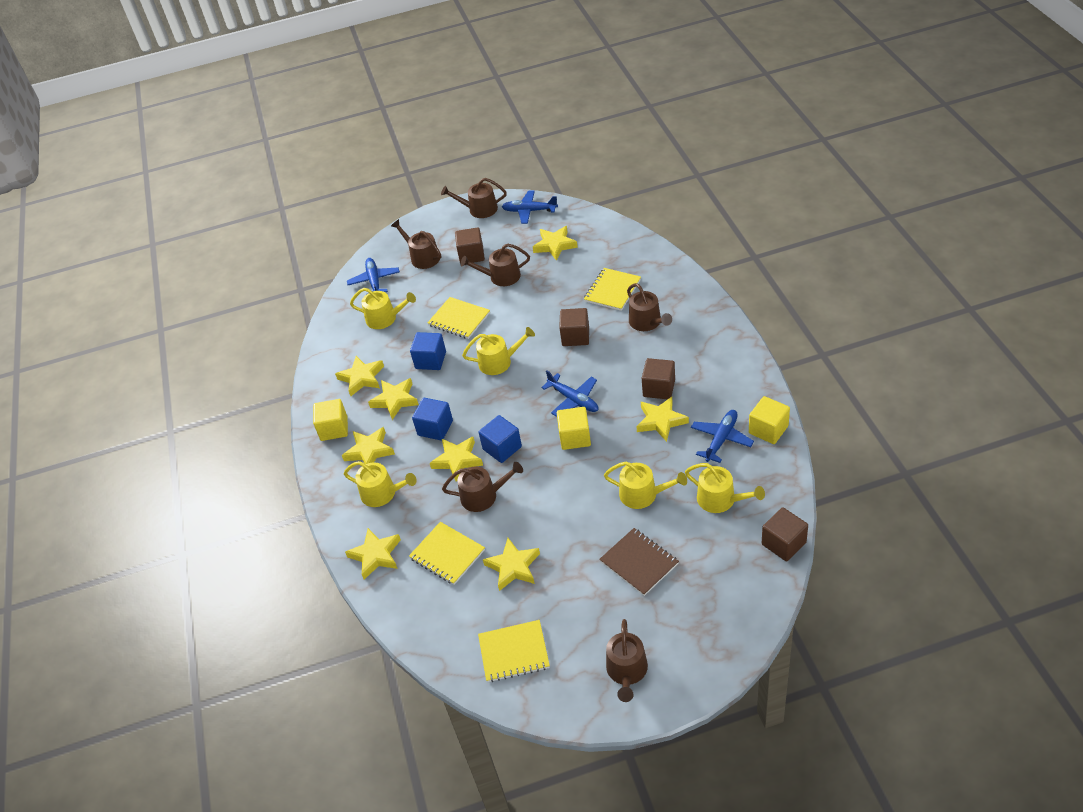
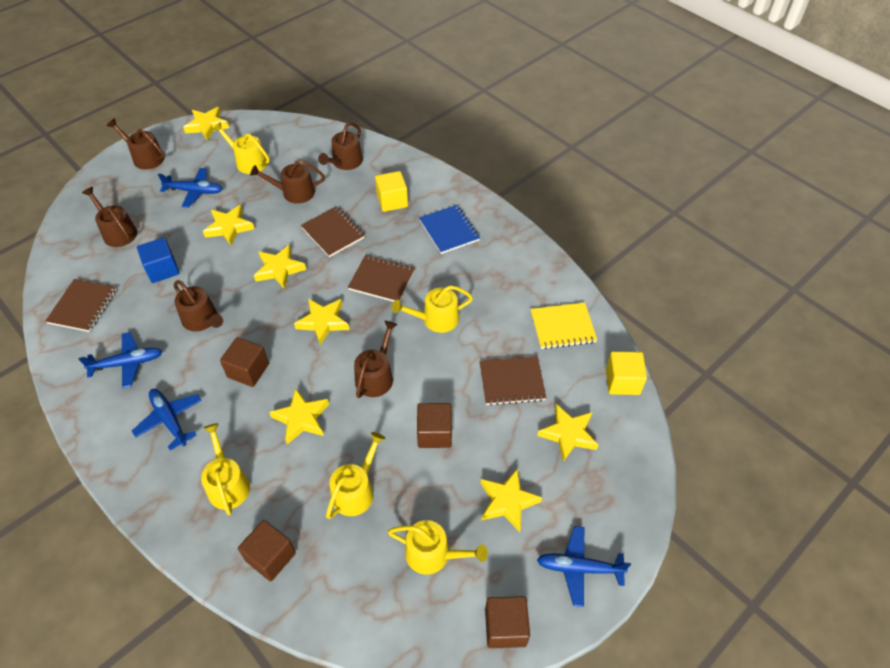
blue cube: 3 -> 1
blue notebook: 0 -> 1
brown notebook: 1 -> 4
yellow cube: 3 -> 2
yellow notebook: 4 -> 1
yellow star: 8 -> 7

